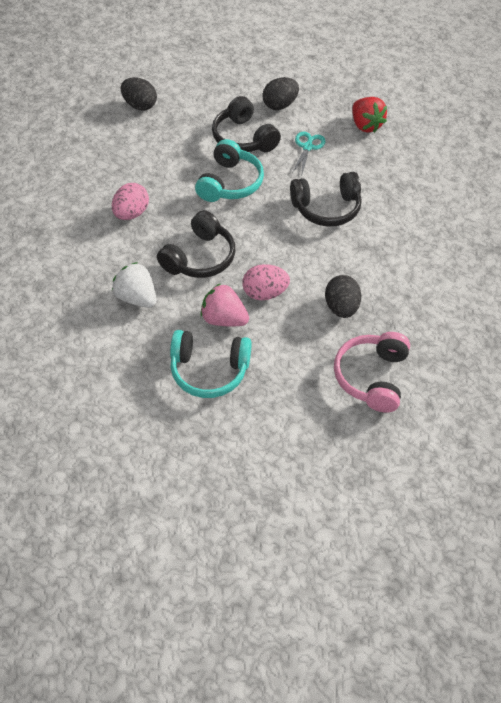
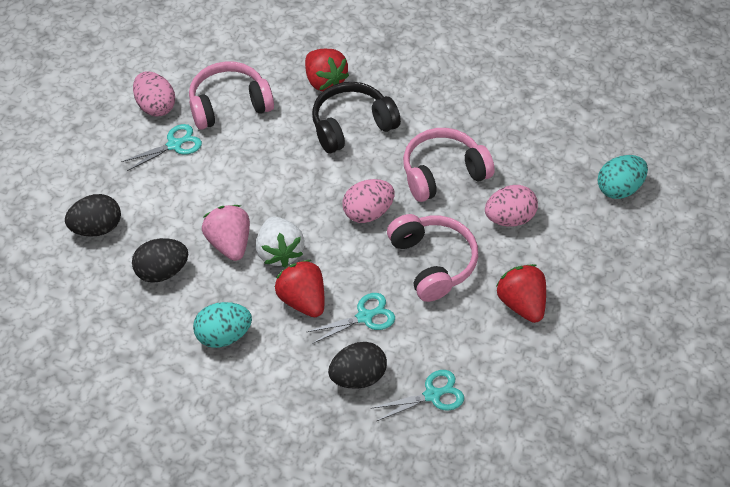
black headphones: 3 -> 1
pink egg: 2 -> 3
pink headphones: 1 -> 3
red strawberry: 1 -> 3
turquoise egg: 0 -> 2
turquoise headphones: 2 -> 0
turquoise scissors: 1 -> 3

